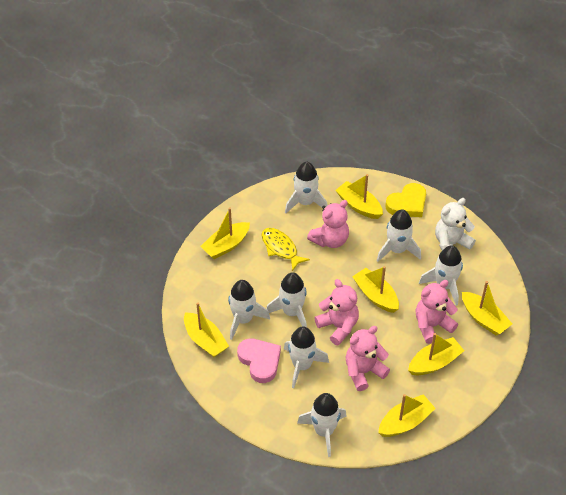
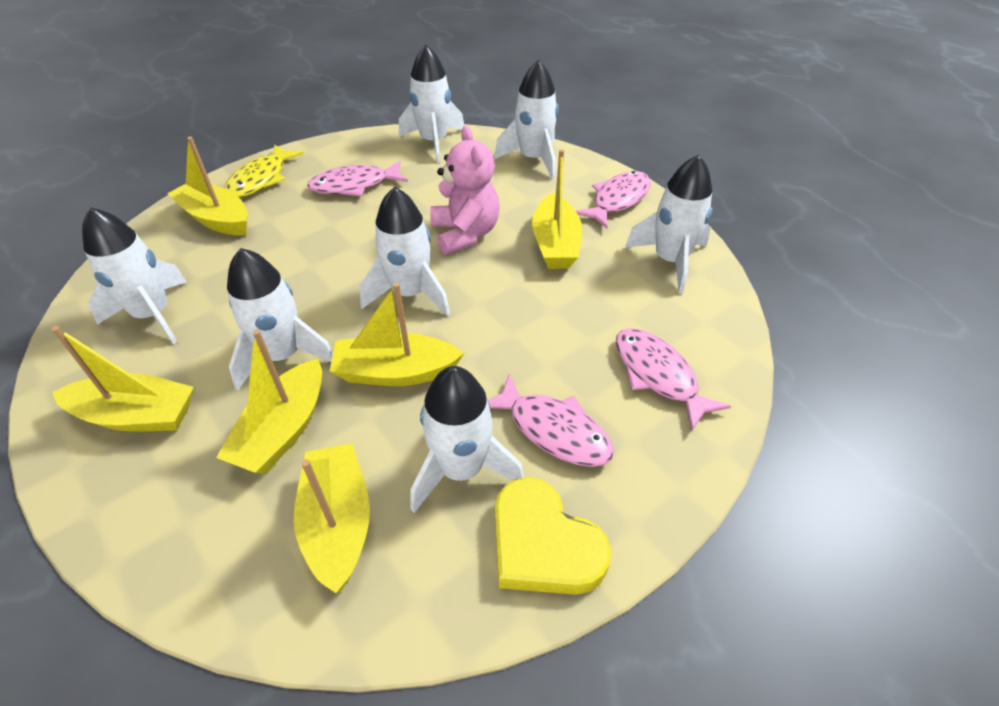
pink fish: 0 -> 4
pink heart: 1 -> 0
pink teddy bear: 4 -> 1
white teddy bear: 1 -> 0
yellow boat: 7 -> 6

